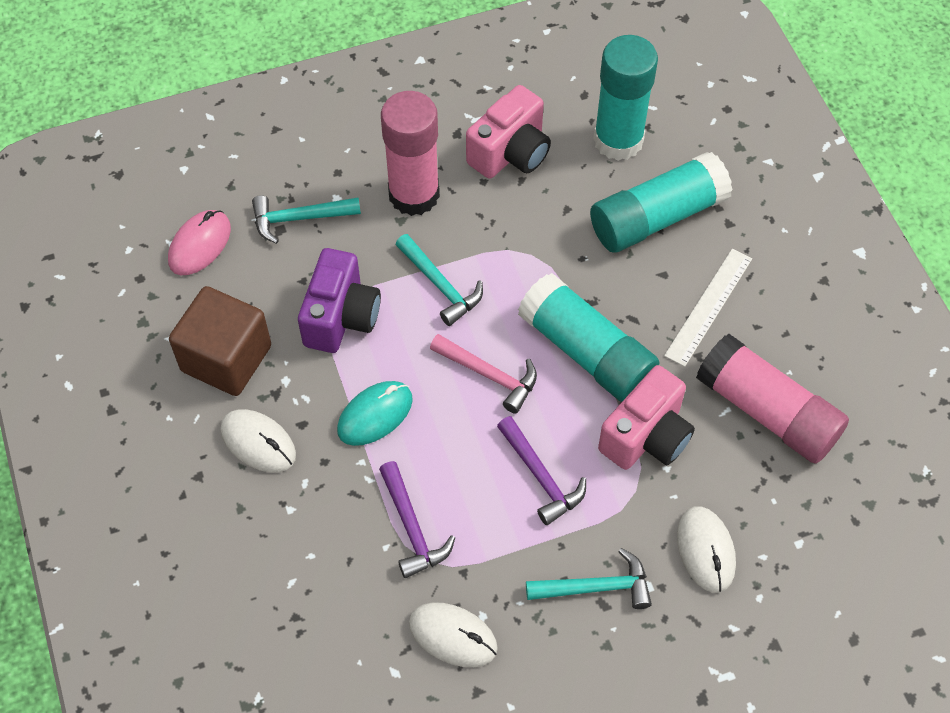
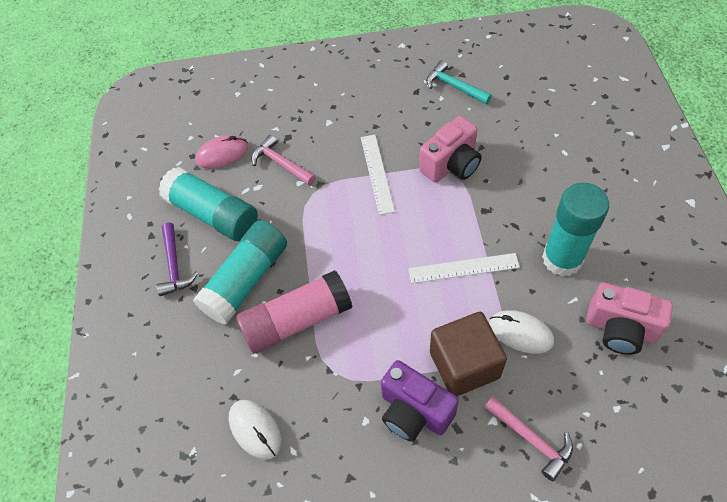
pink glue stick: 2 -> 1
pink hammer: 1 -> 2
purple hammer: 2 -> 1
turquoise hammer: 3 -> 1
turquoise mouse: 1 -> 0
white mouse: 3 -> 2
white ruler: 1 -> 2

